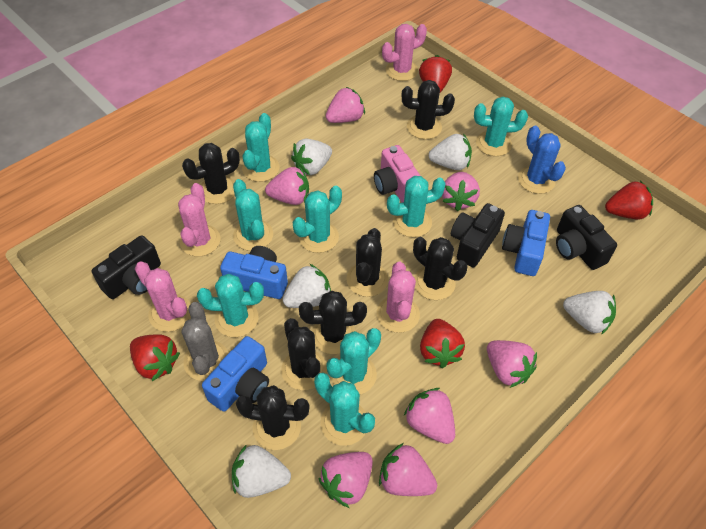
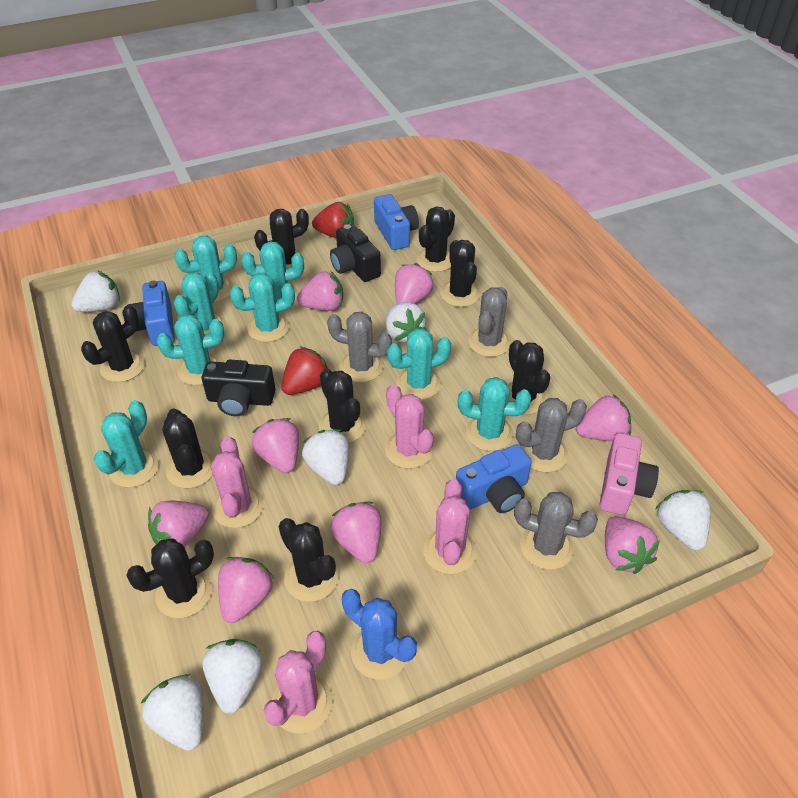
black cactus: 7 -> 9
black camera: 3 -> 2
grey cactus: 1 -> 4
pink strawberry: 7 -> 8
red strawberry: 4 -> 2
white strawberry: 5 -> 6

